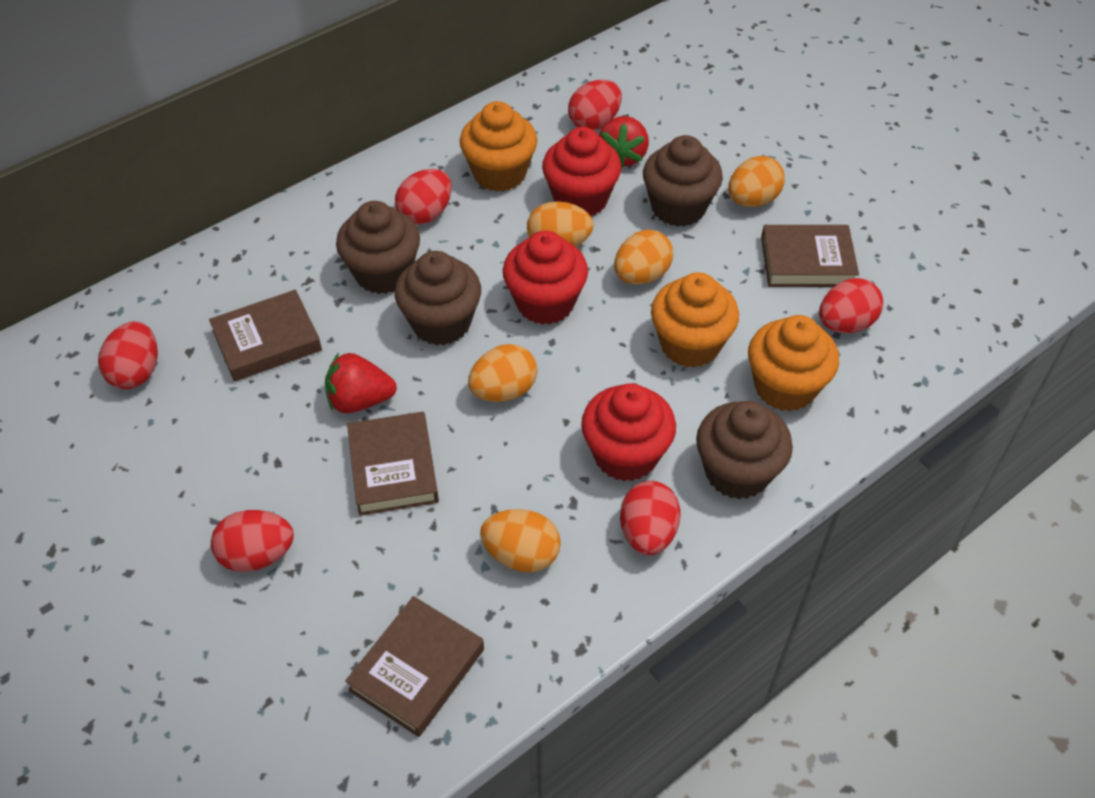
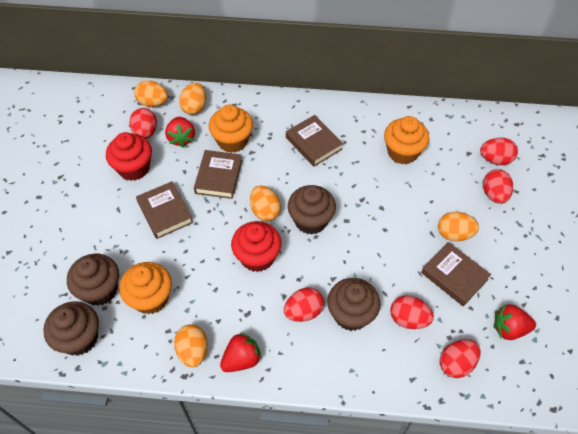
red cupcake: 3 -> 2
red strawberry: 2 -> 3

